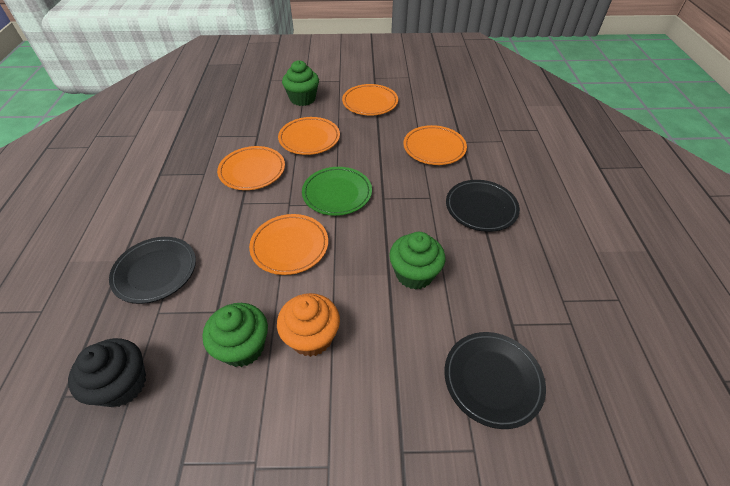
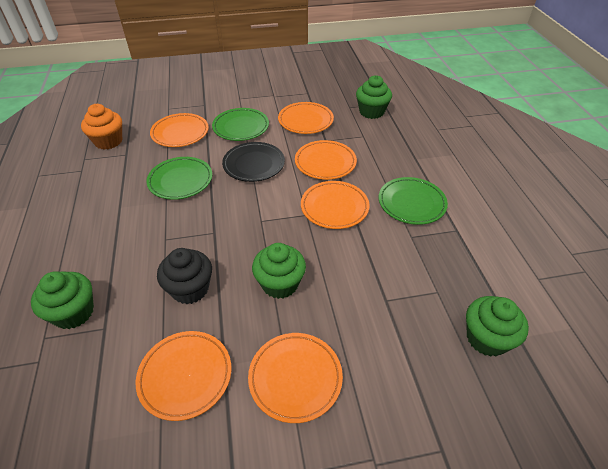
black plate: 3 -> 1
green cupcake: 3 -> 4
green plate: 1 -> 3
orange plate: 5 -> 6

